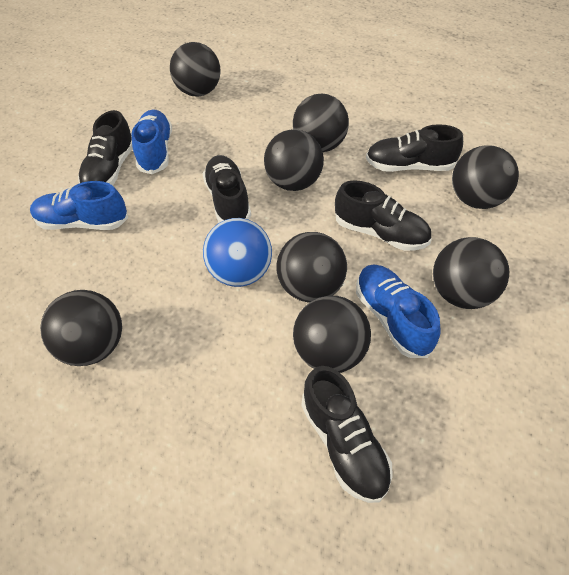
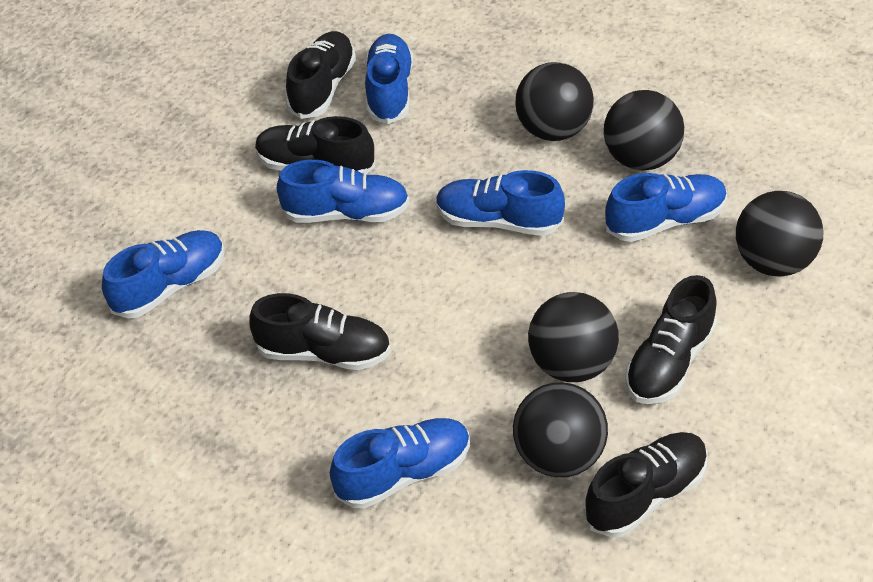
black ball: 8 -> 5
blue ball: 1 -> 0
blue shoe: 3 -> 6

